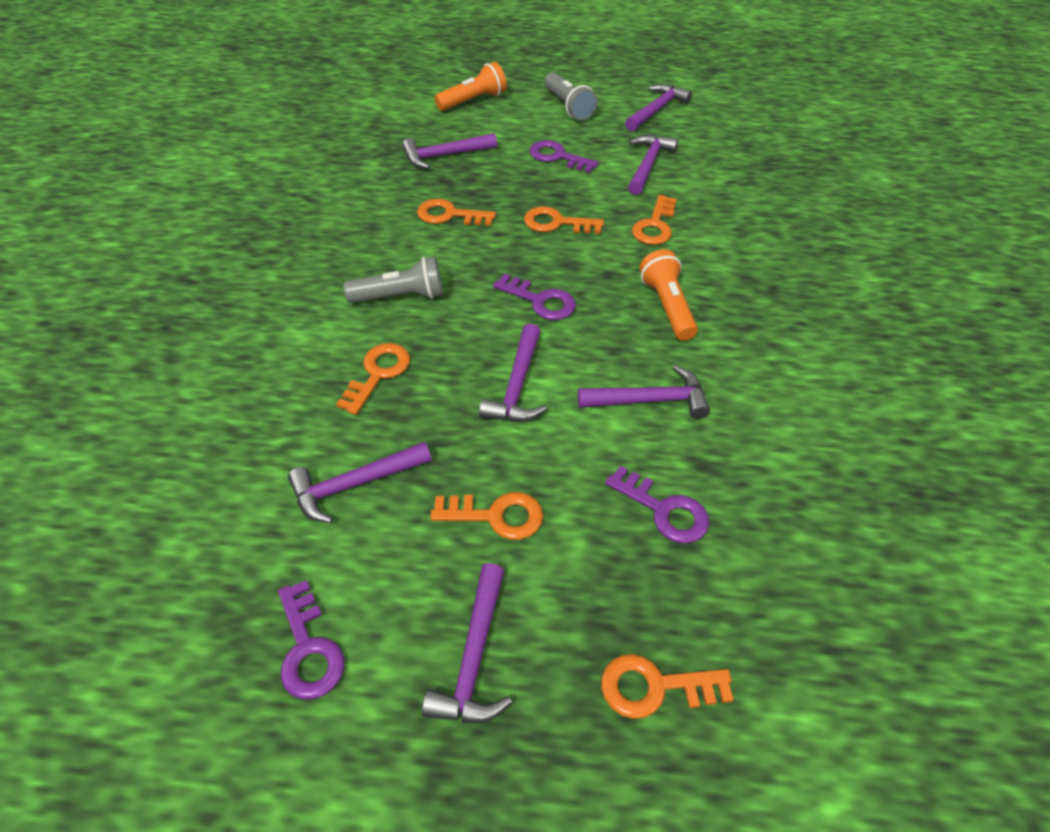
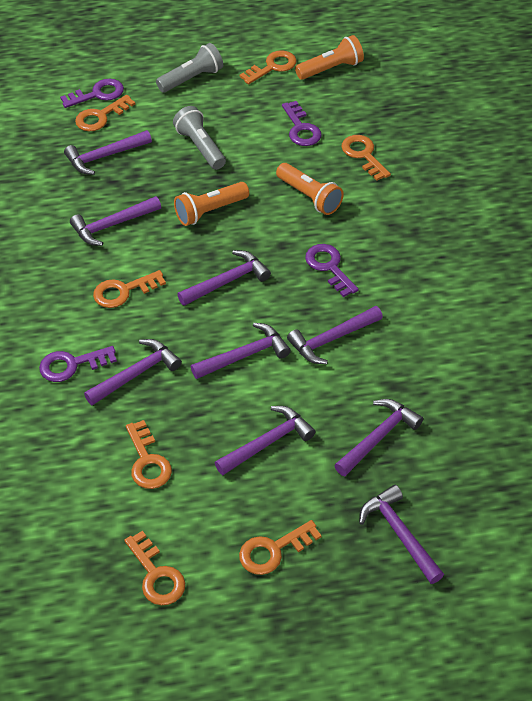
orange flashlight: 2 -> 3
orange key: 6 -> 7
purple hammer: 7 -> 9

